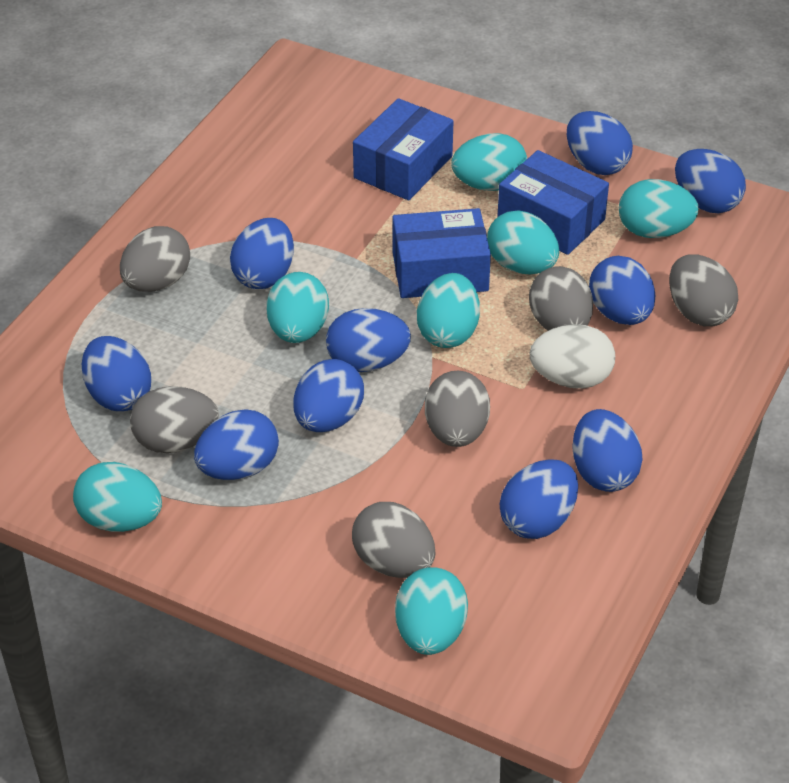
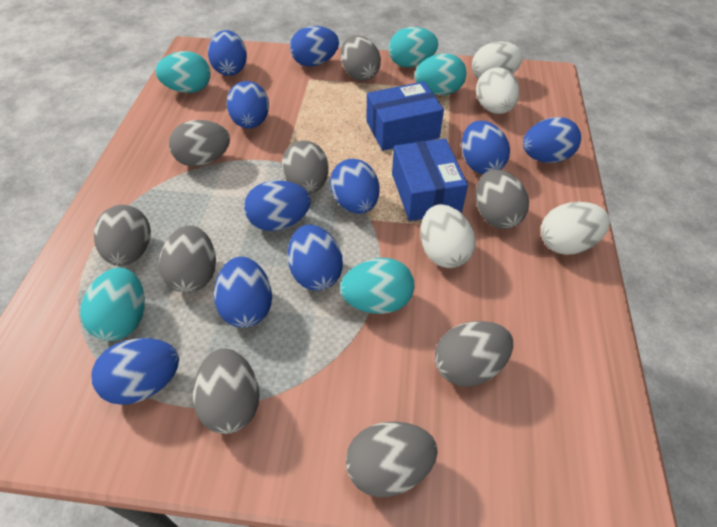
blue box: 3 -> 2
grey egg: 6 -> 9
turquoise egg: 7 -> 5
white egg: 1 -> 4

